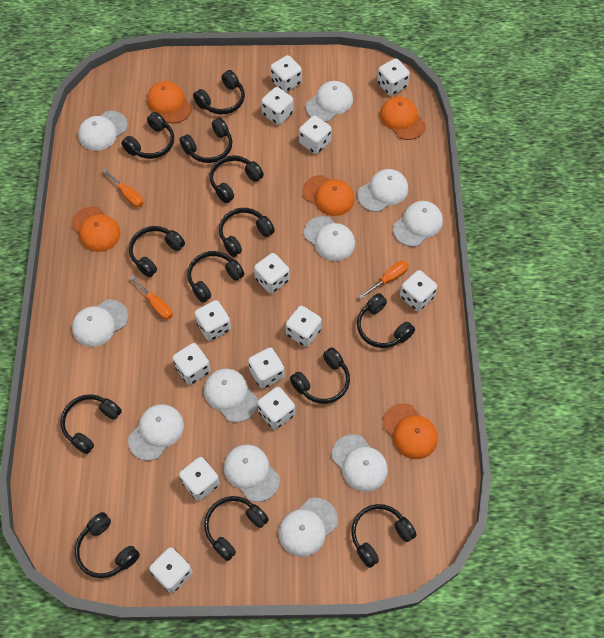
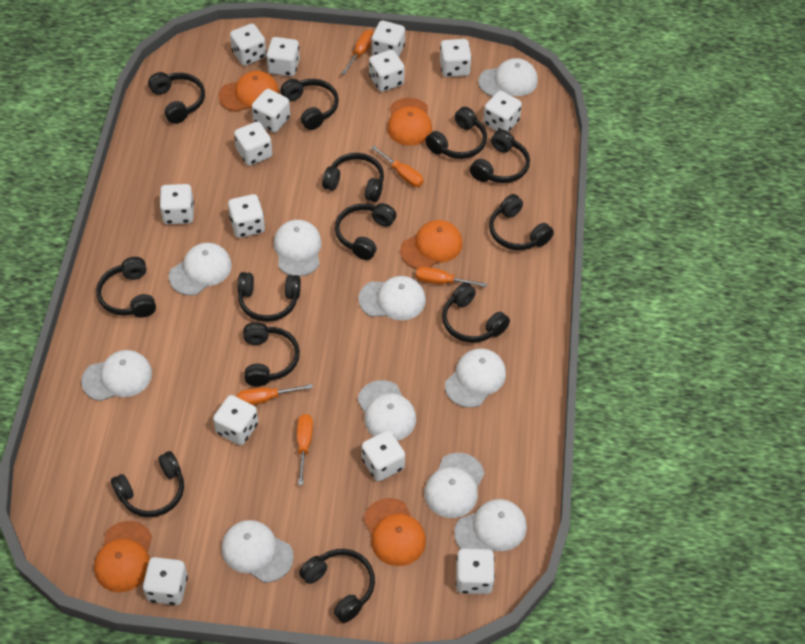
orange screwdriver: 3 -> 5
white cap: 11 -> 10
white dice: 13 -> 14

